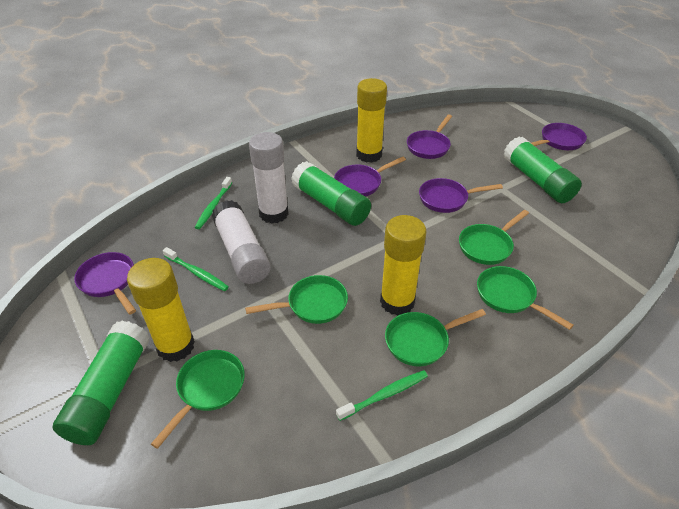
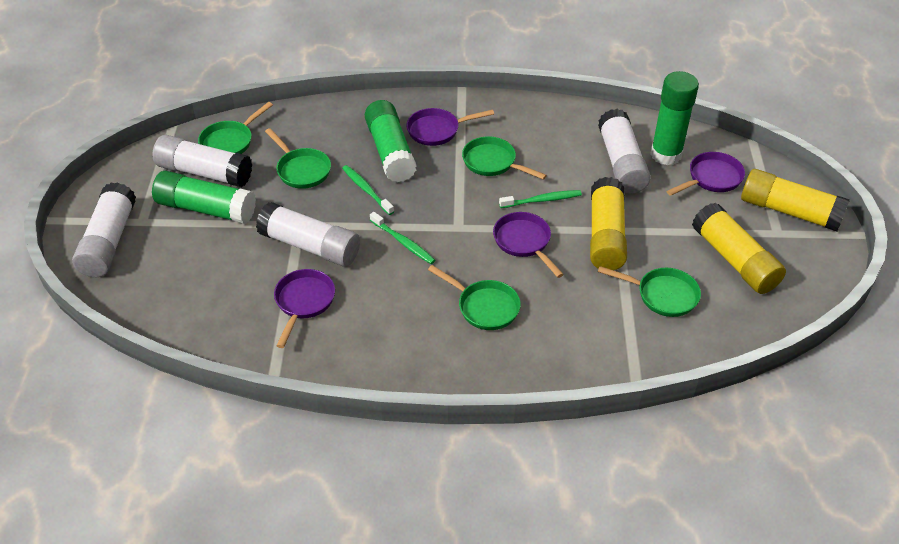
purple pan: 5 -> 4
white glue stick: 2 -> 4

